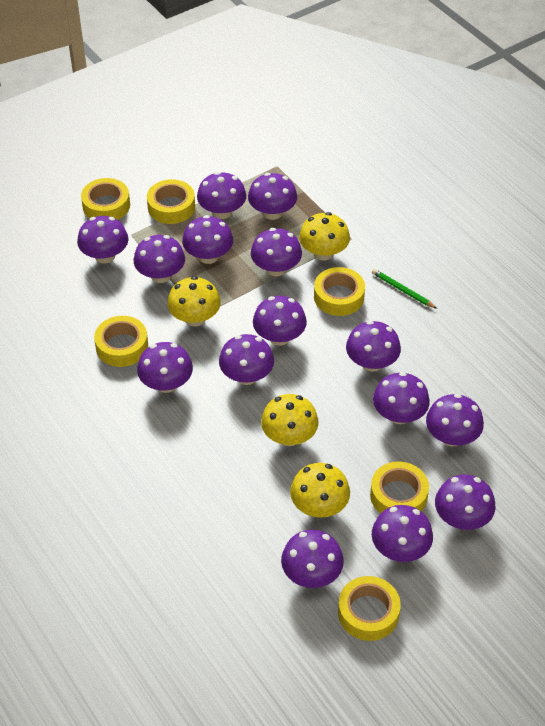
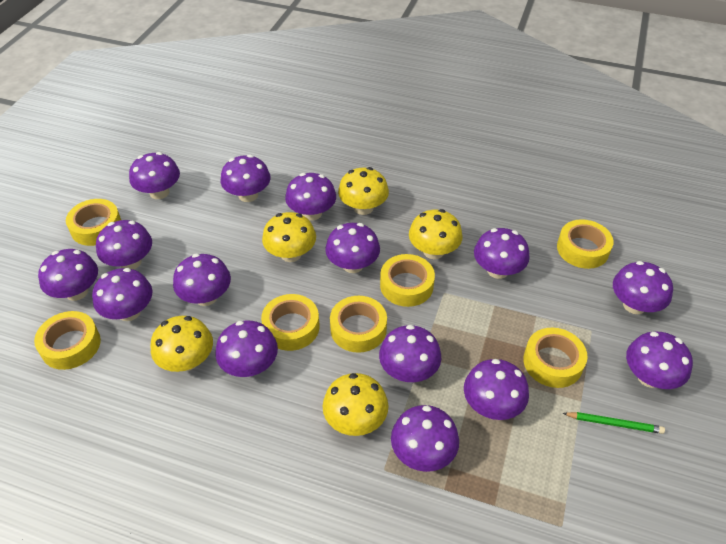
yellow mushroom: 4 -> 5
yellow tape: 6 -> 7

